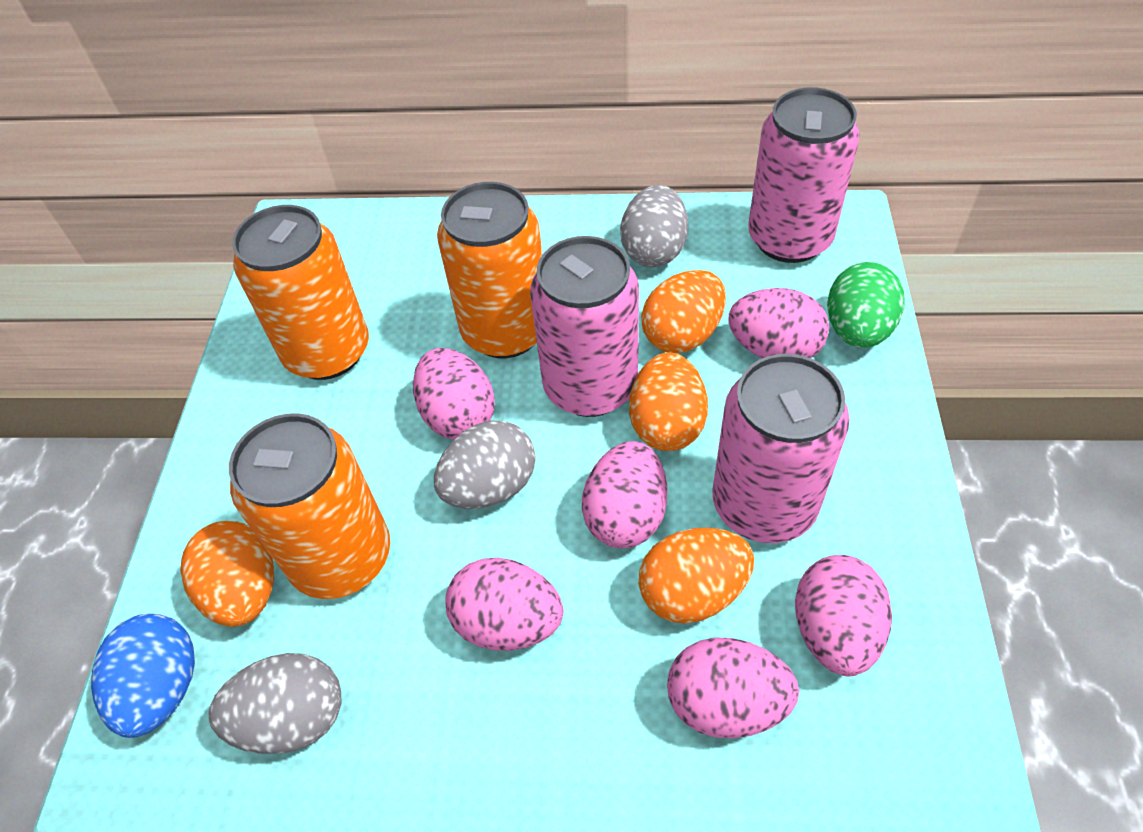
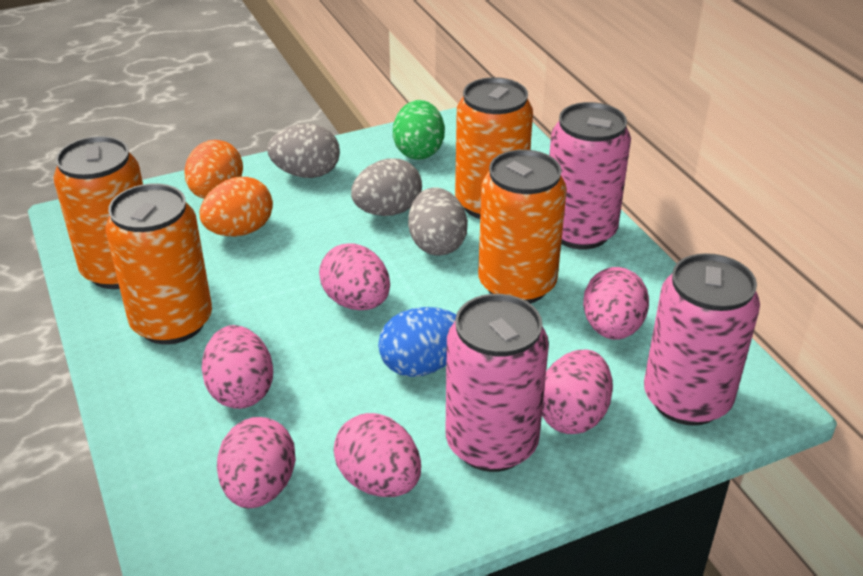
orange can: 3 -> 4
orange egg: 4 -> 2

